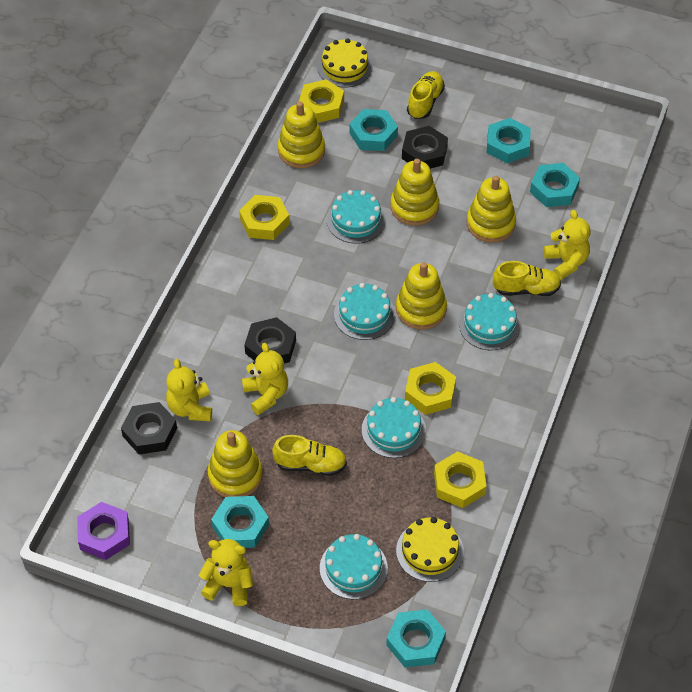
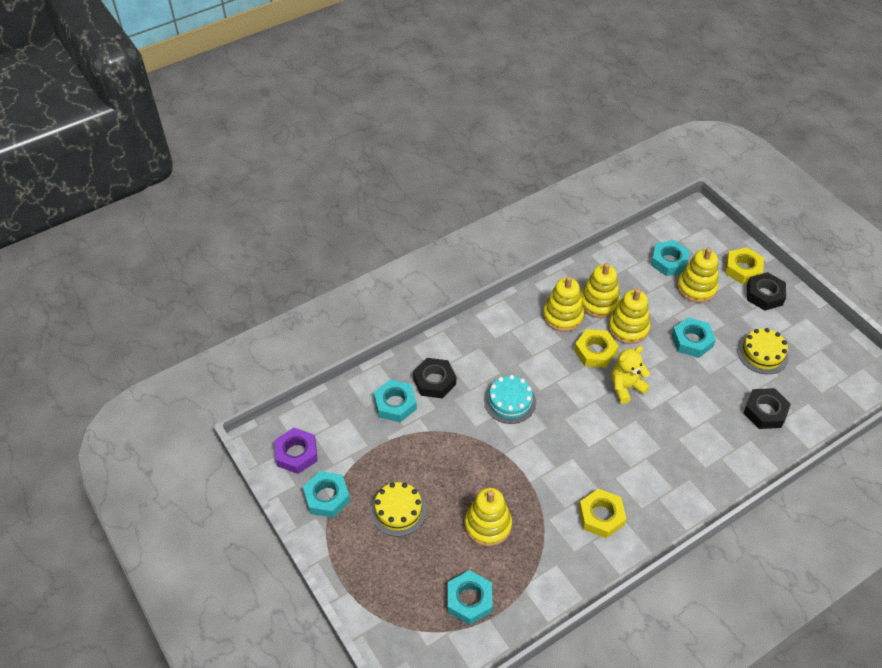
turquoise cake: 5 -> 1
yellow nut: 4 -> 3
yellow shoe: 3 -> 0
yellow teddy bear: 4 -> 1

